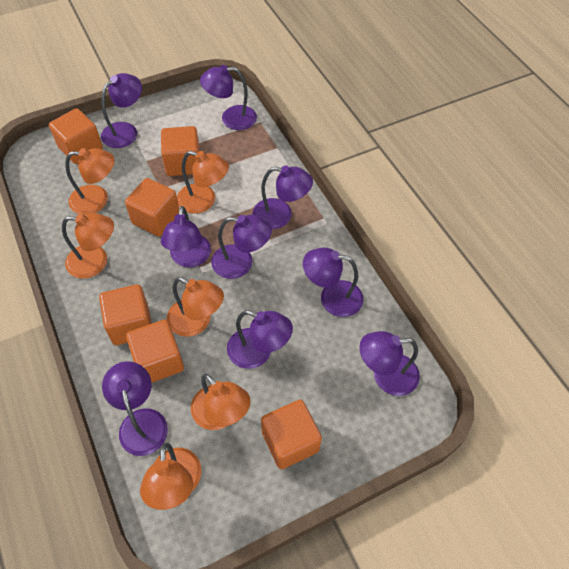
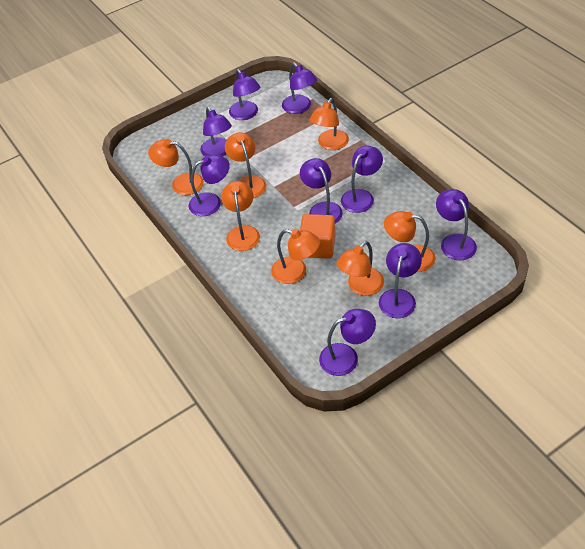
orange cube: 6 -> 1
orange lamp: 6 -> 7

